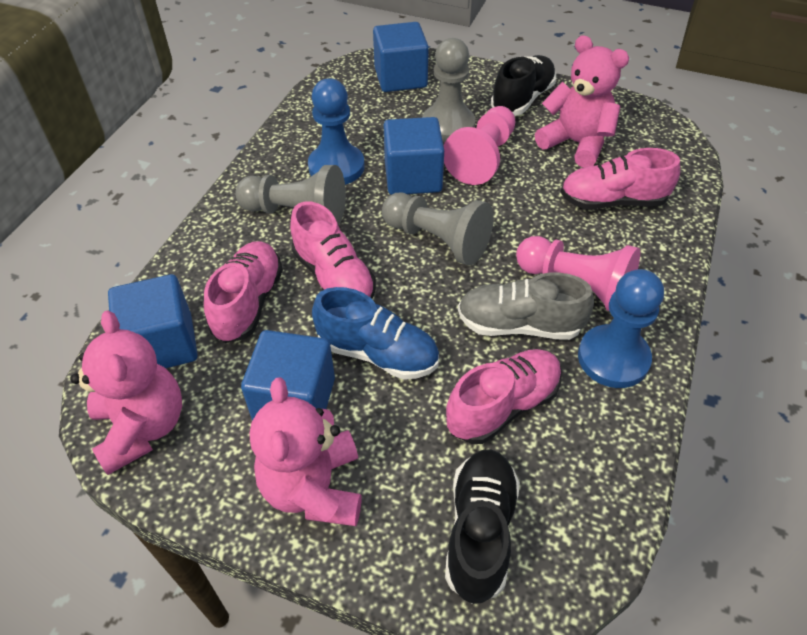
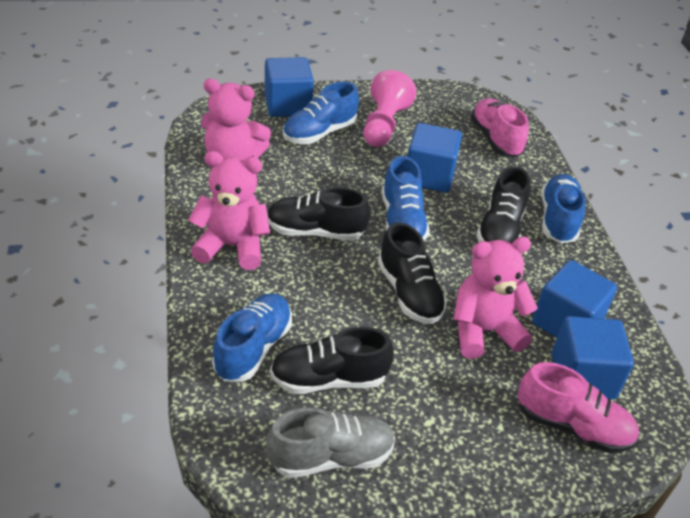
black shoe: 2 -> 4
blue pawn: 2 -> 0
blue shoe: 1 -> 4
grey pawn: 3 -> 0
pink pawn: 2 -> 1
pink shoe: 4 -> 2

